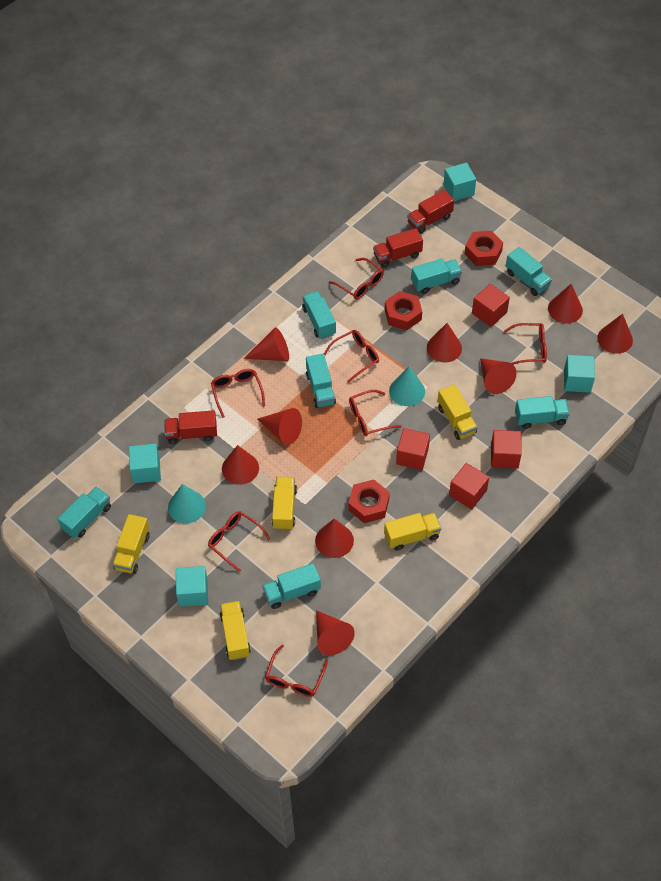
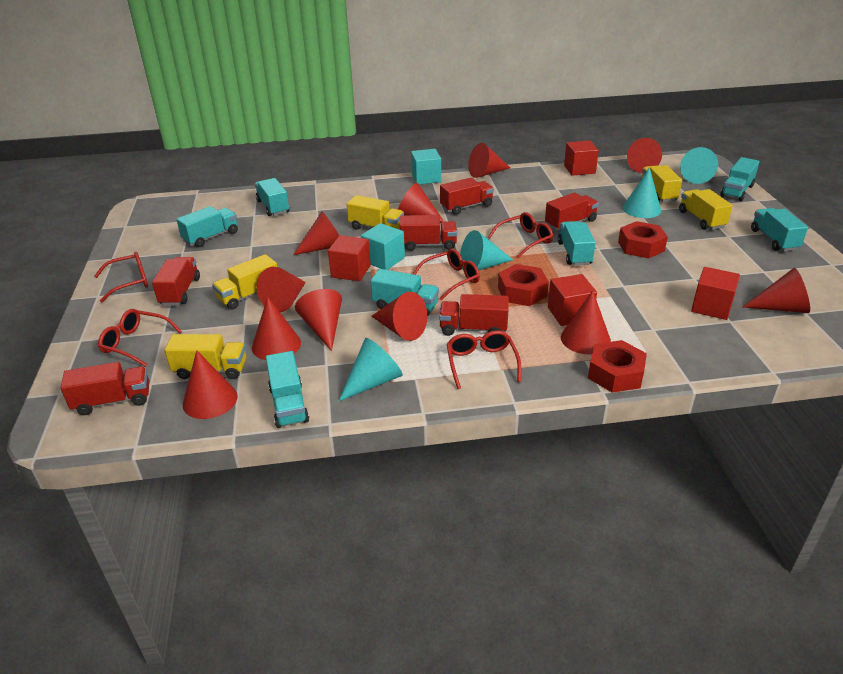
red cone: 9 -> 11
red glasses: 7 -> 5
red truck: 3 -> 6
turquoise cone: 2 -> 4
turquoise cube: 4 -> 2

